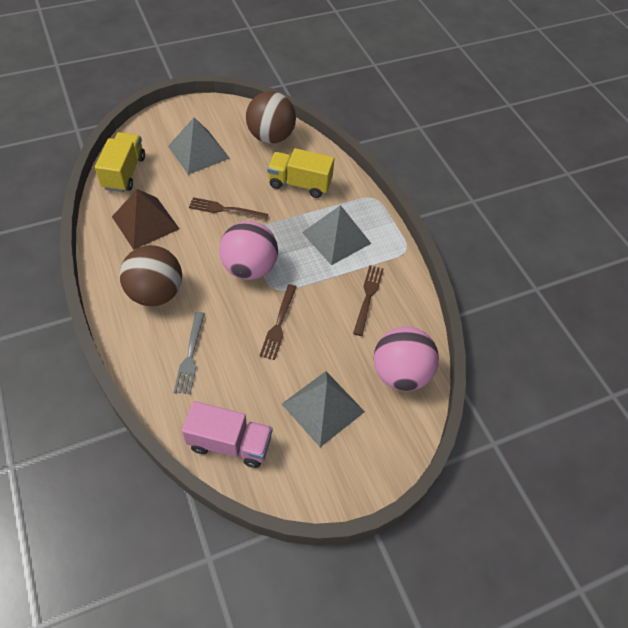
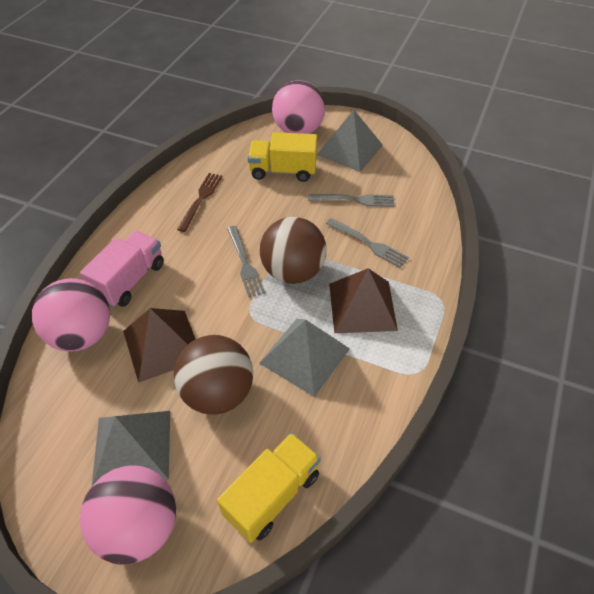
brown fork: 3 -> 1
brown pyramid: 1 -> 2
grey fork: 1 -> 3
pink ball: 2 -> 3

